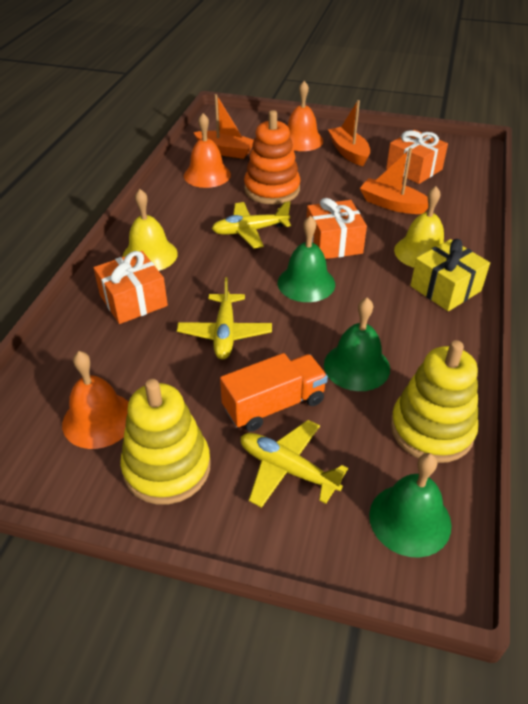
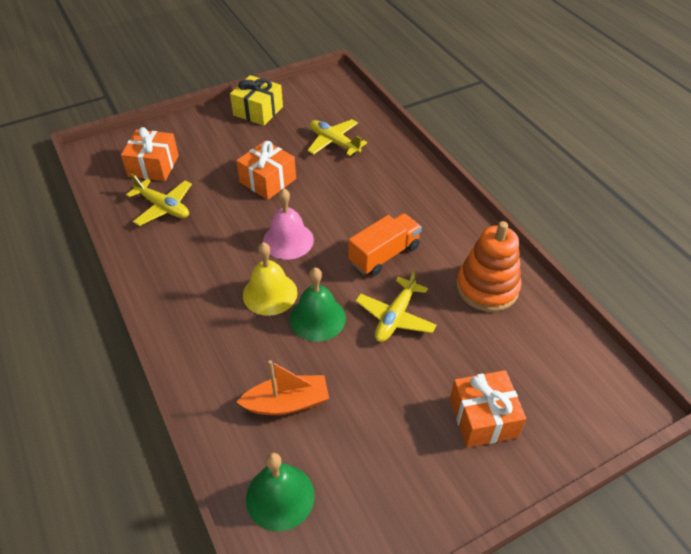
green bell: 3 -> 2
orange bell: 3 -> 0
orange boat: 3 -> 1
pink bell: 0 -> 1
yellow bell: 2 -> 1
yellow stacking toy: 2 -> 0

